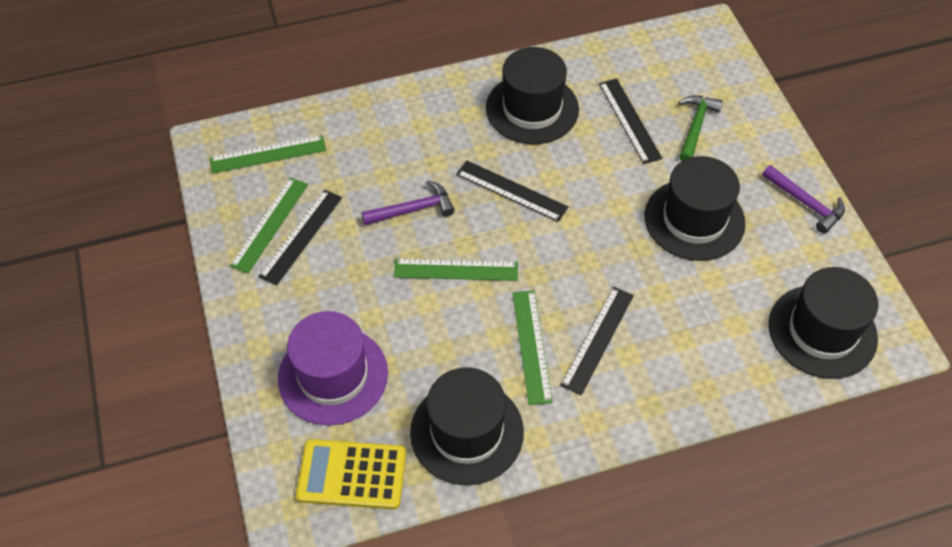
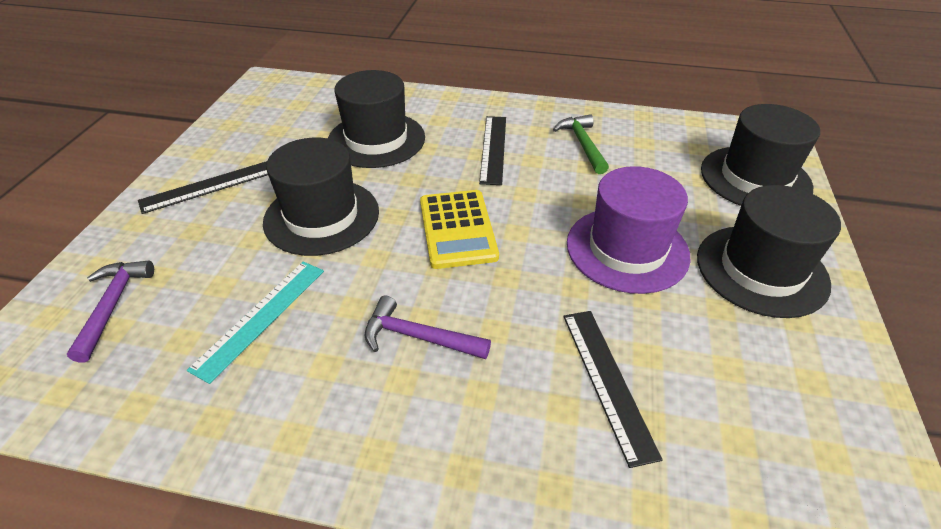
black ruler: 4 -> 3
green ruler: 4 -> 0
turquoise ruler: 0 -> 1

